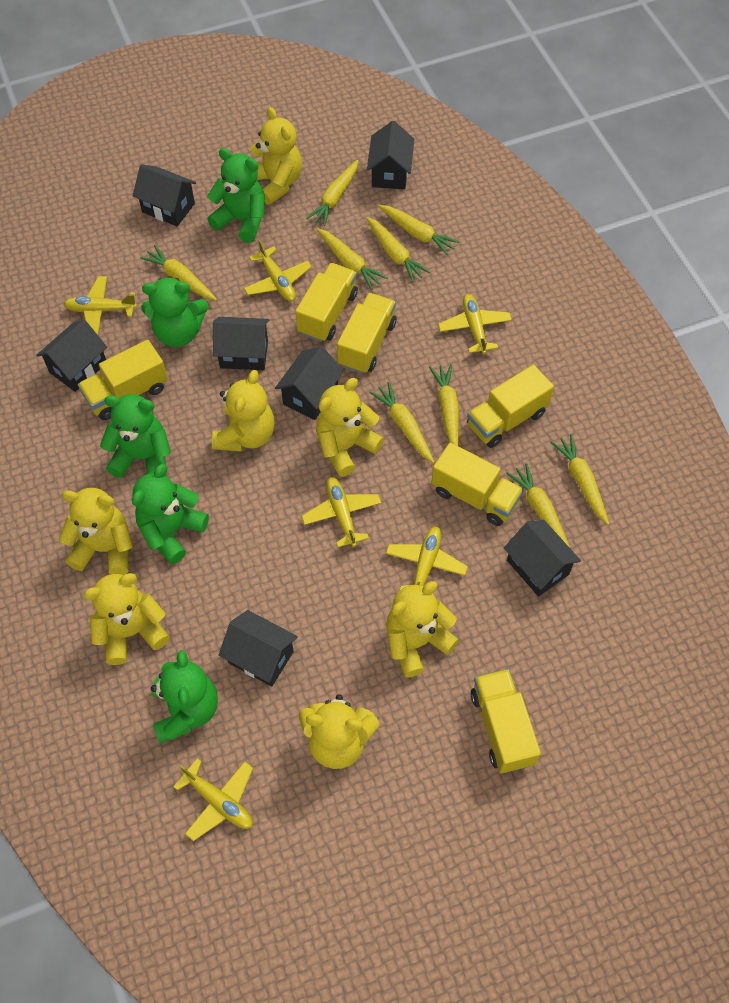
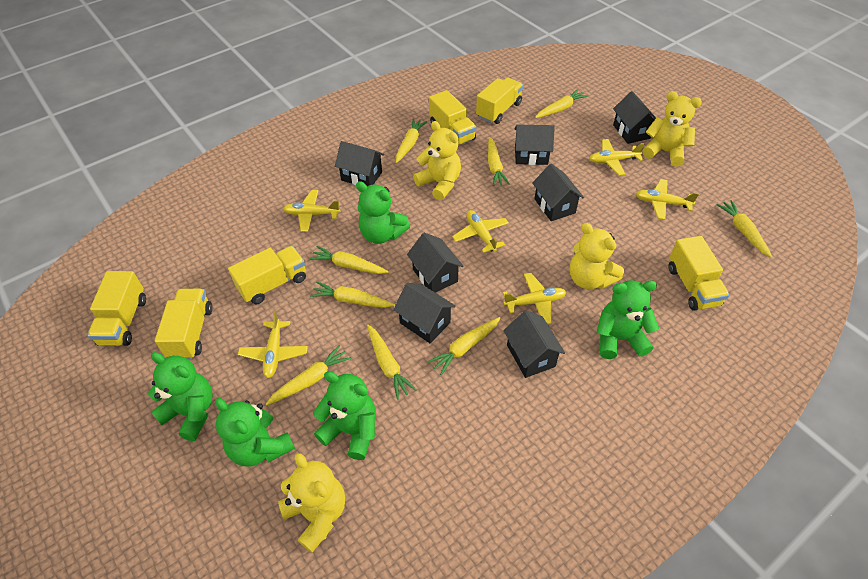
yellow teddy bear: 7 -> 4

